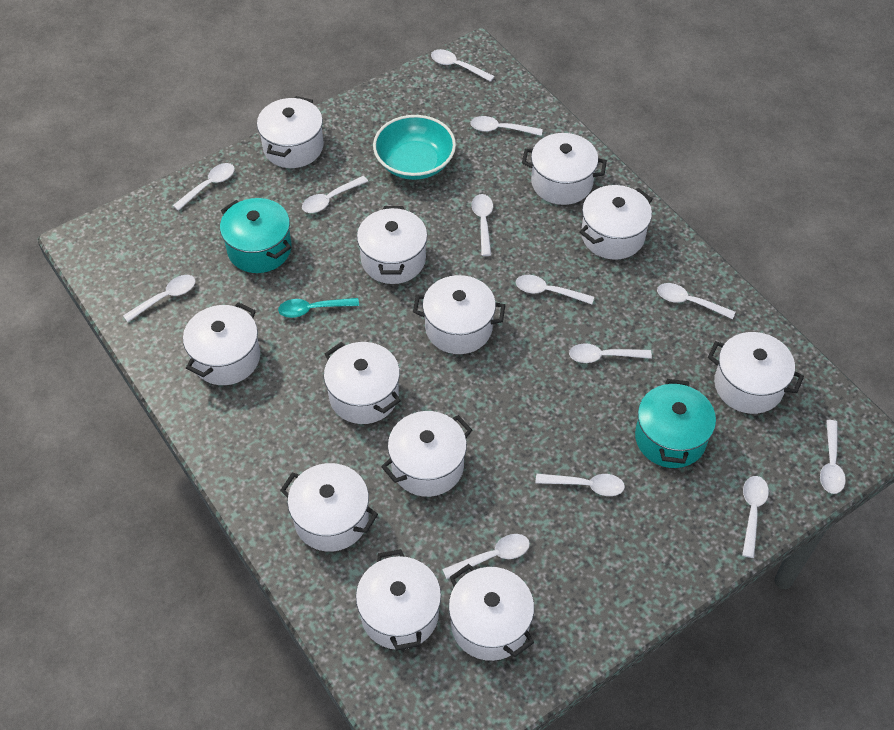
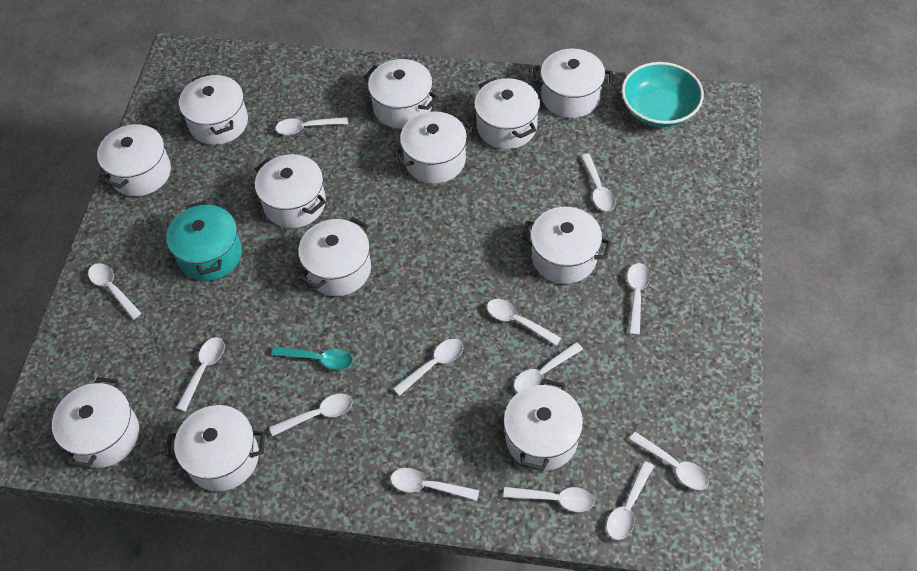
turquoise pot: 2 -> 1

